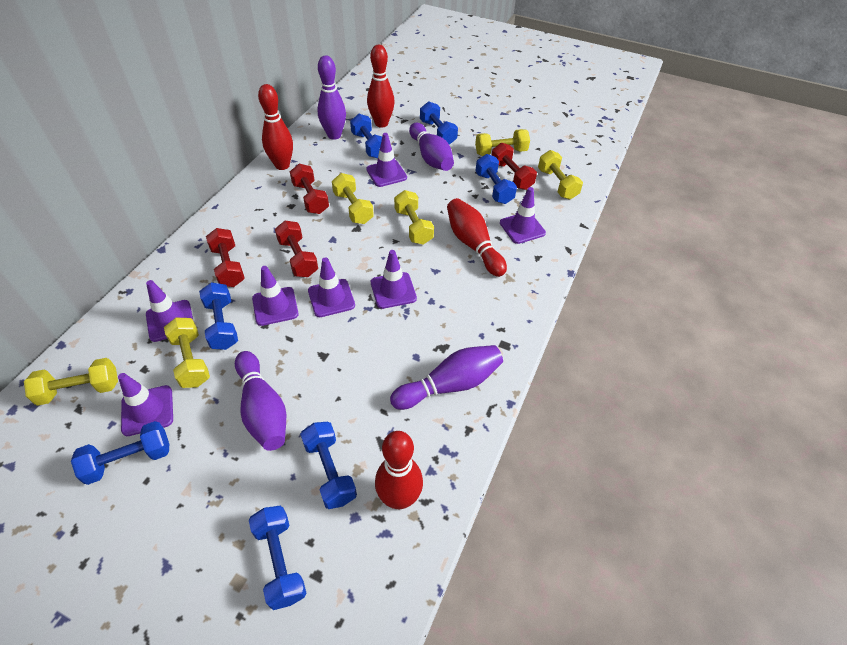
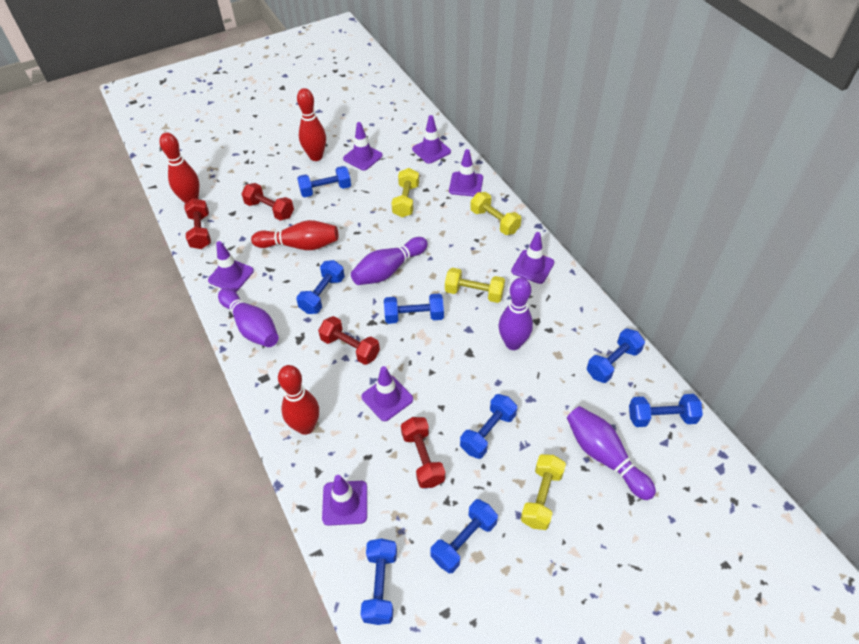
blue dumbbell: 7 -> 8
yellow dumbbell: 6 -> 4

